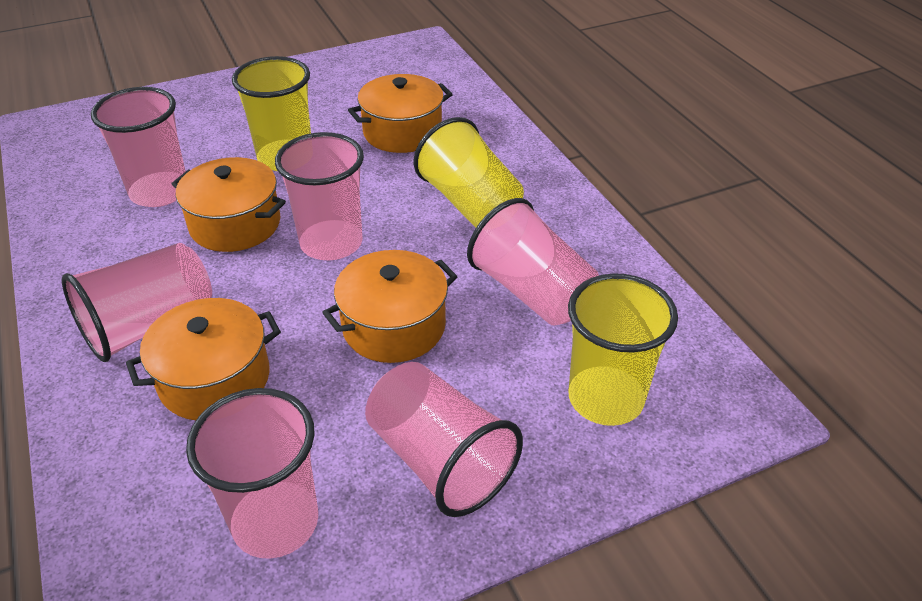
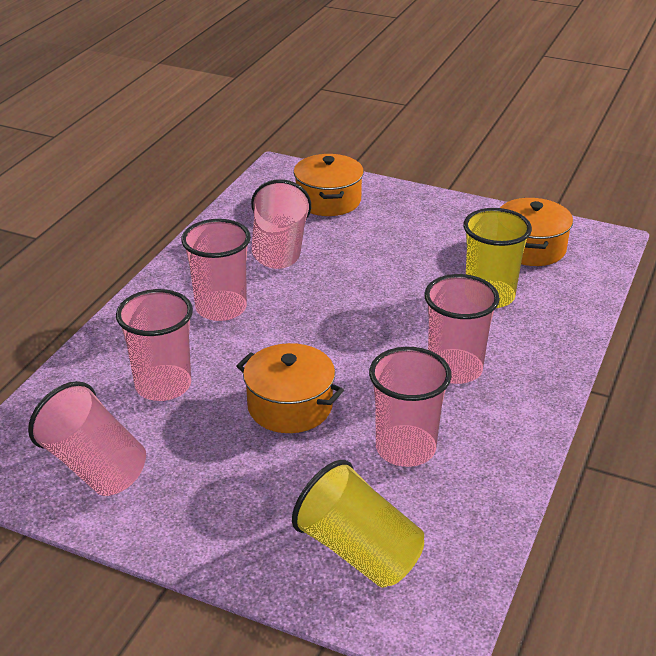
orange pot: 4 -> 3
yellow cup: 3 -> 2

